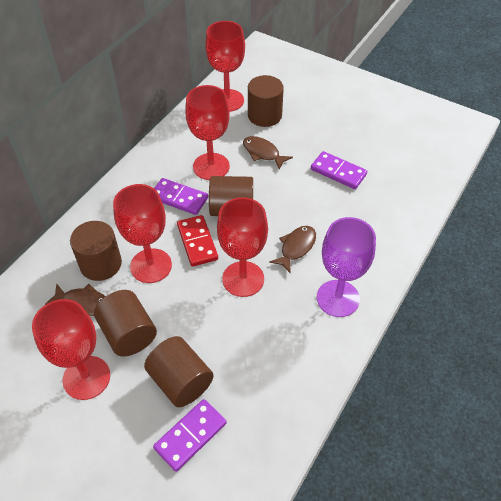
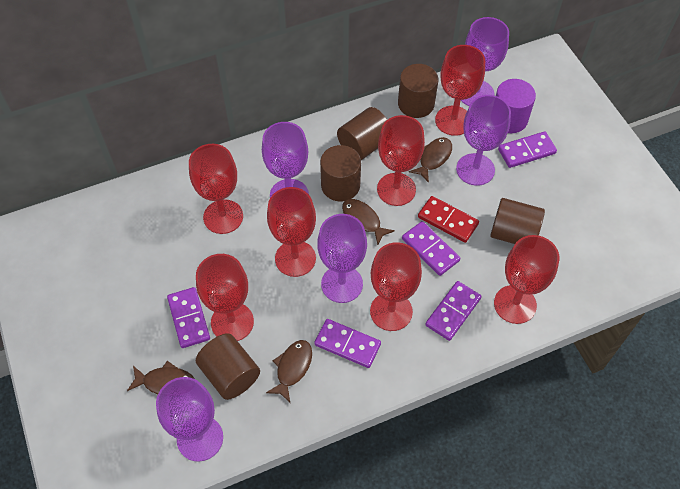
brown fish: 3 -> 4
purple cylinder: 0 -> 1
purple domino: 3 -> 5
purple goblet: 1 -> 5
red goblet: 5 -> 7

